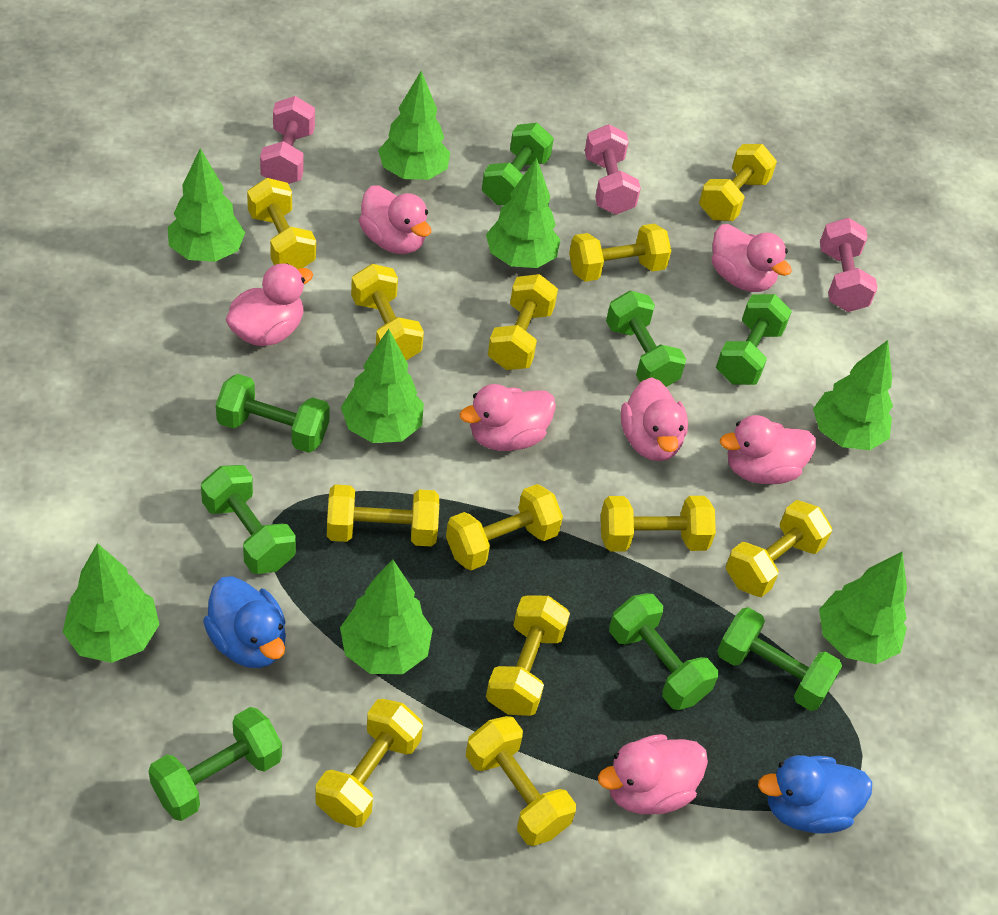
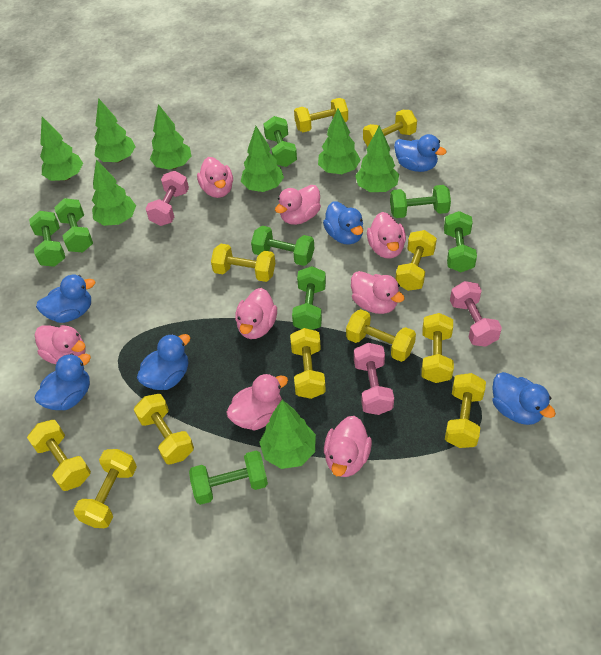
blue duck: 2 -> 6
pink duck: 7 -> 8
yellow dumbbell: 12 -> 11

